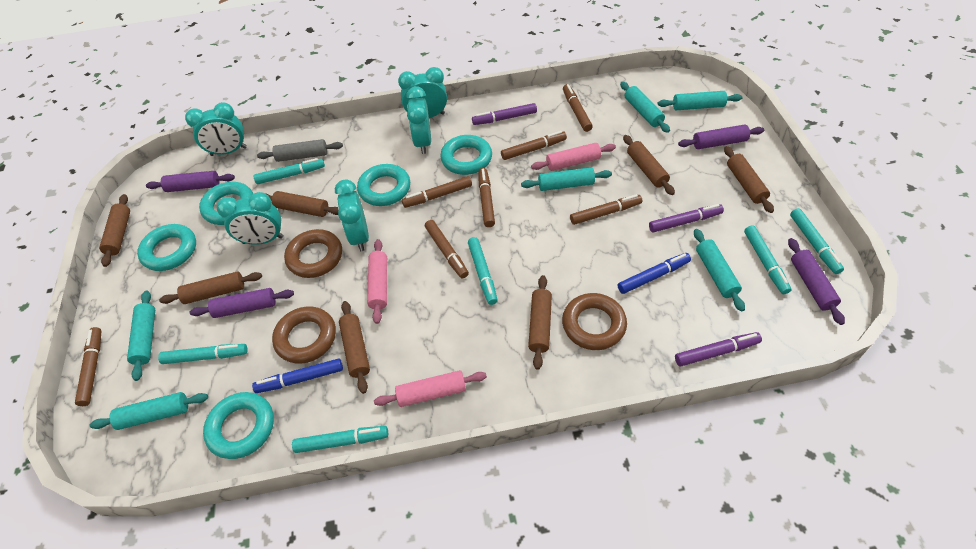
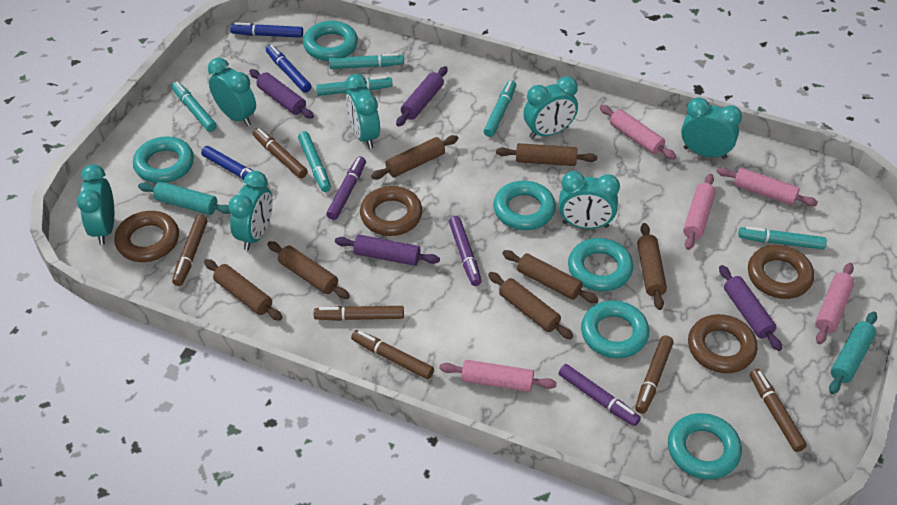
blue marker: 2 -> 3
brown marker: 7 -> 6
brown ring: 3 -> 4
grey rolling pin: 1 -> 0
pink rolling pin: 3 -> 5
turquoise clock: 5 -> 7
turquoise ring: 5 -> 6
turquoise rolling pin: 6 -> 2

